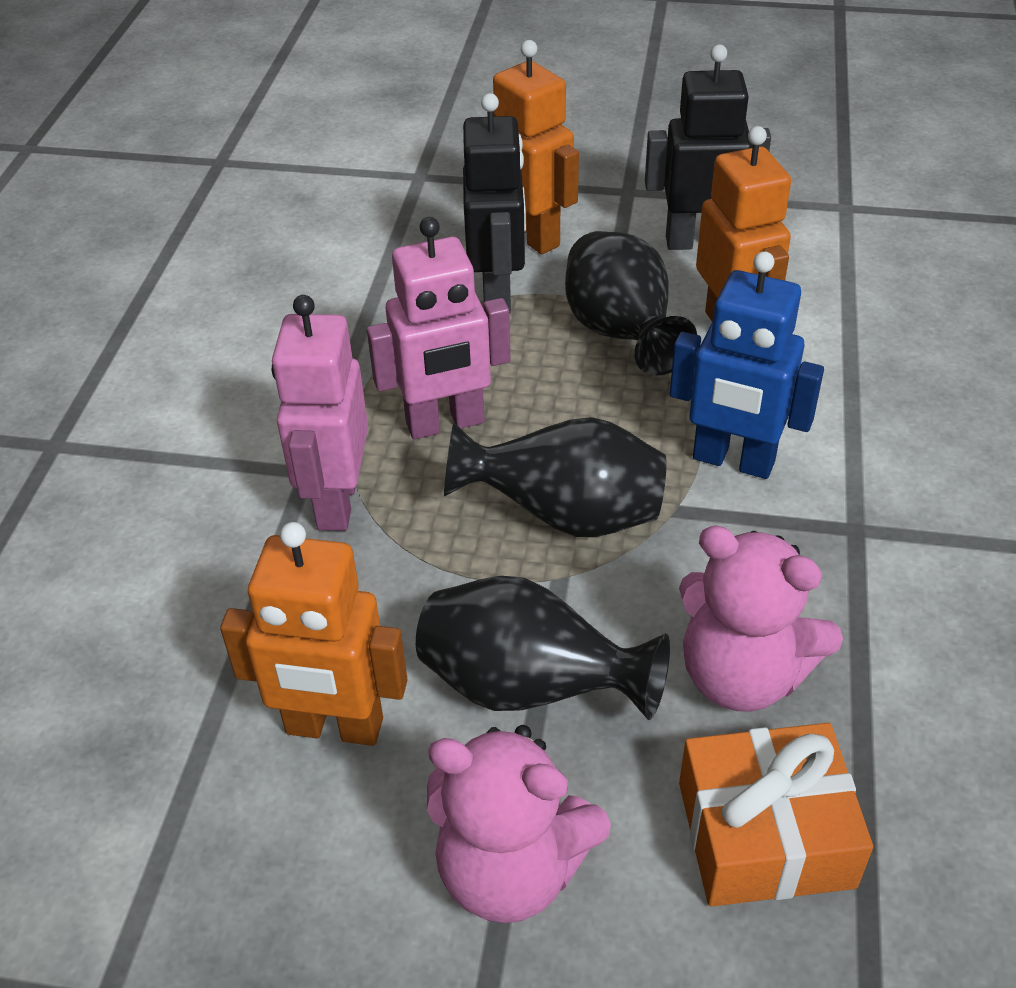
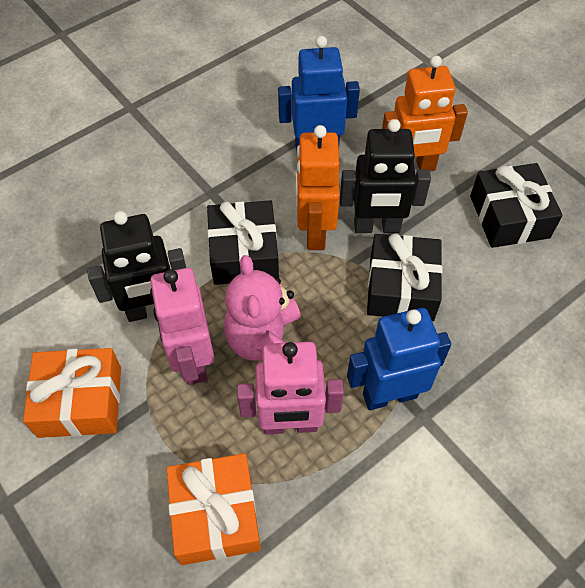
black gift: 0 -> 3
black vase: 3 -> 0
blue robot: 1 -> 2
orange gift: 1 -> 2
orange robot: 3 -> 2
pink teddy bear: 2 -> 1

